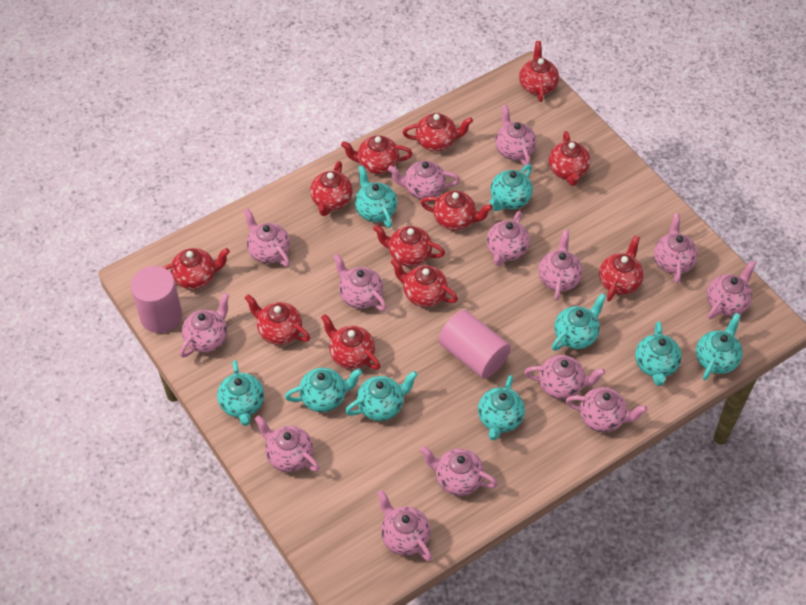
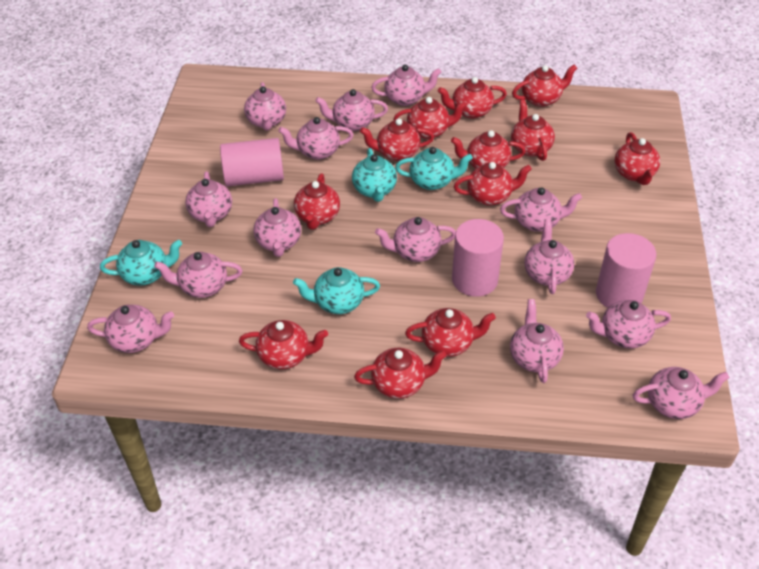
pink cylinder: 2 -> 3
turquoise teapot: 9 -> 4

